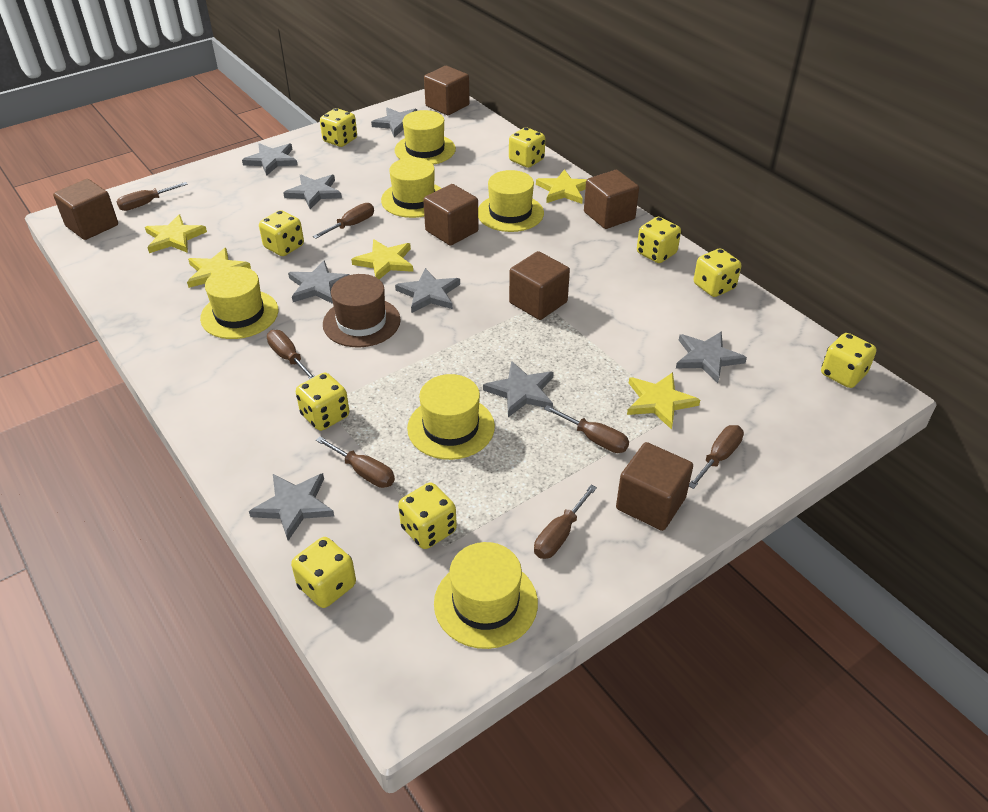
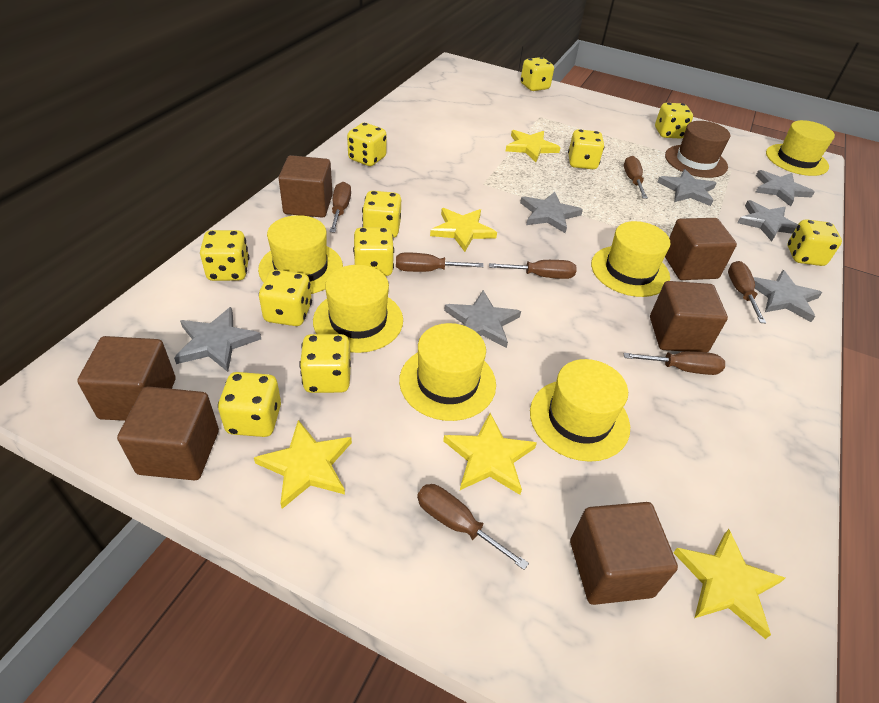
grey star: 8 -> 7
yellow dice: 9 -> 11

